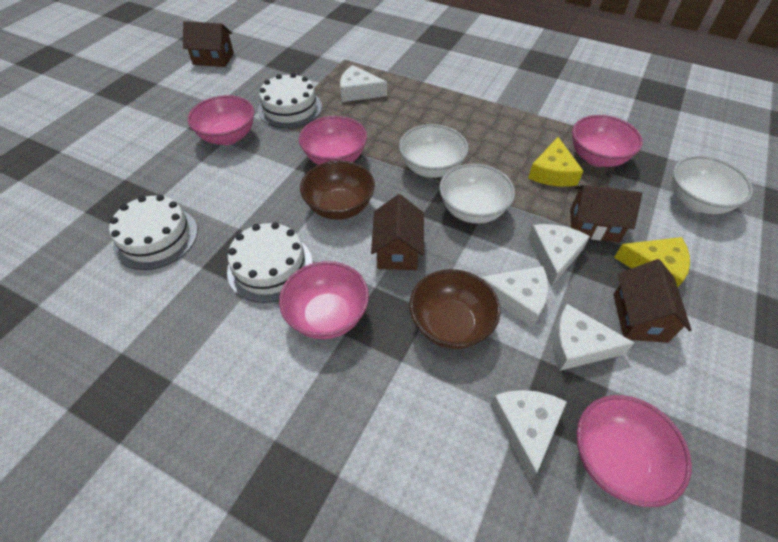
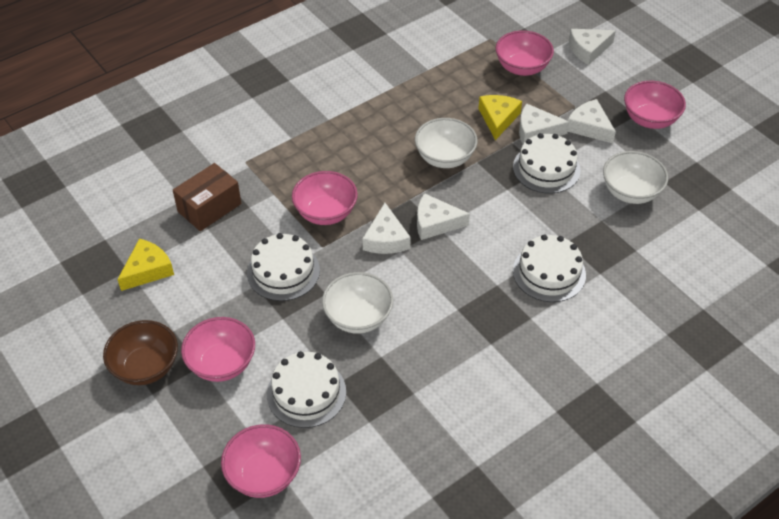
brown bowl: 2 -> 1
brown box: 0 -> 1
brown house: 4 -> 0
white cake: 3 -> 4

